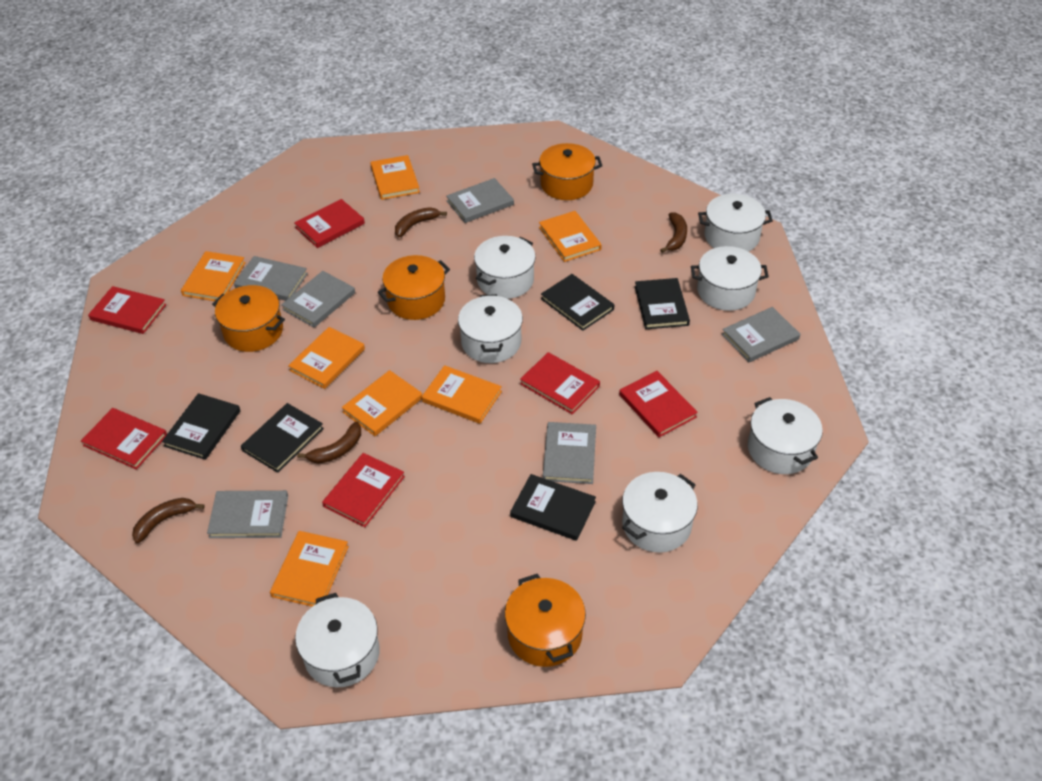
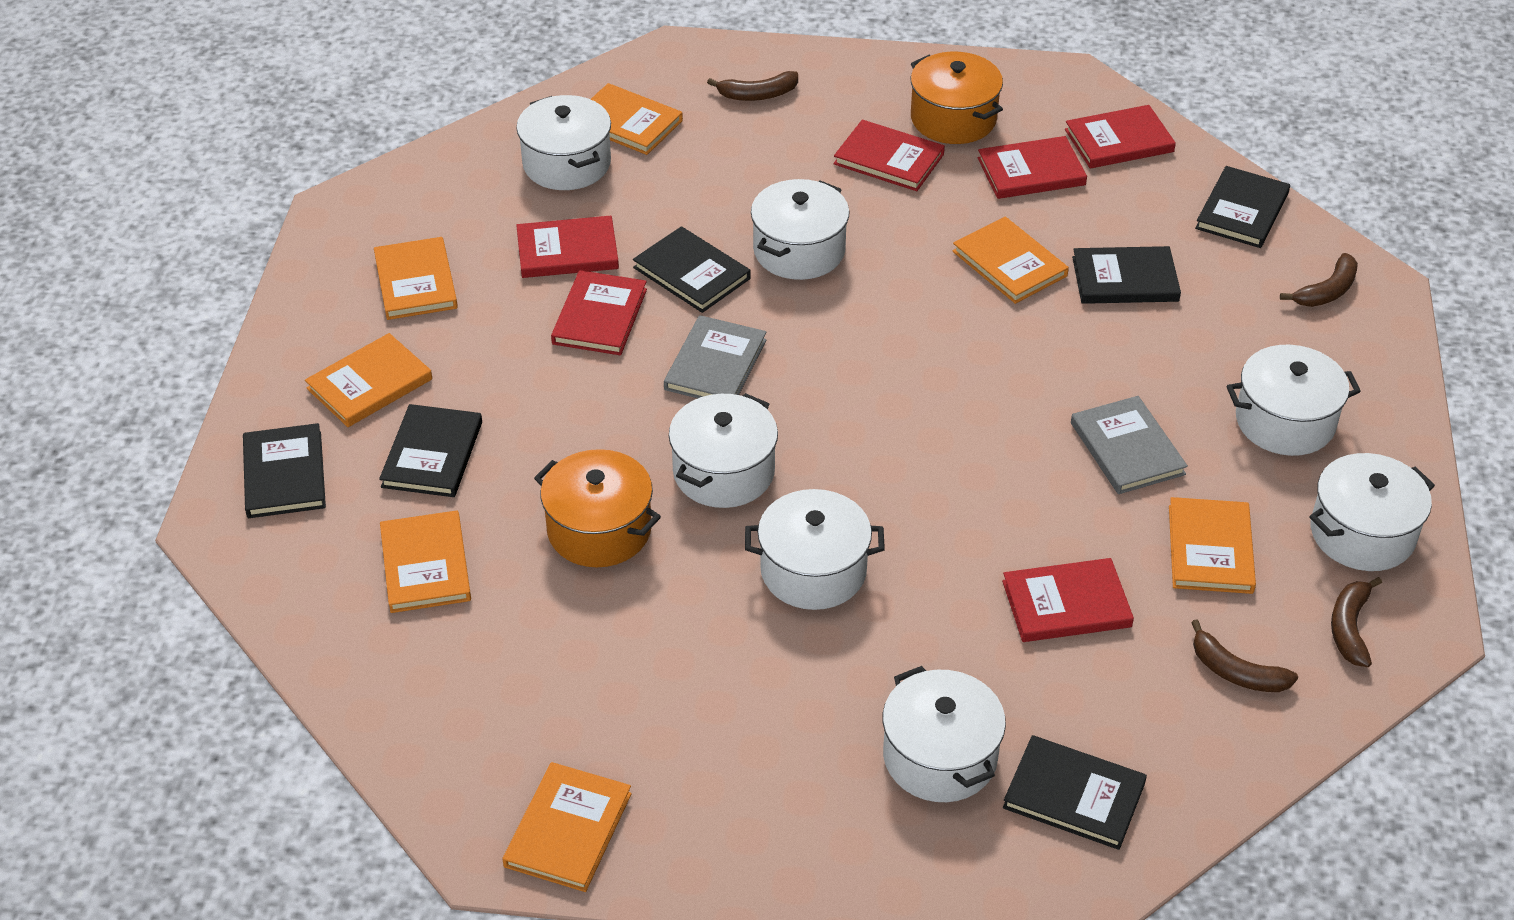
black book: 5 -> 6
grey book: 6 -> 2
orange pot: 4 -> 2

